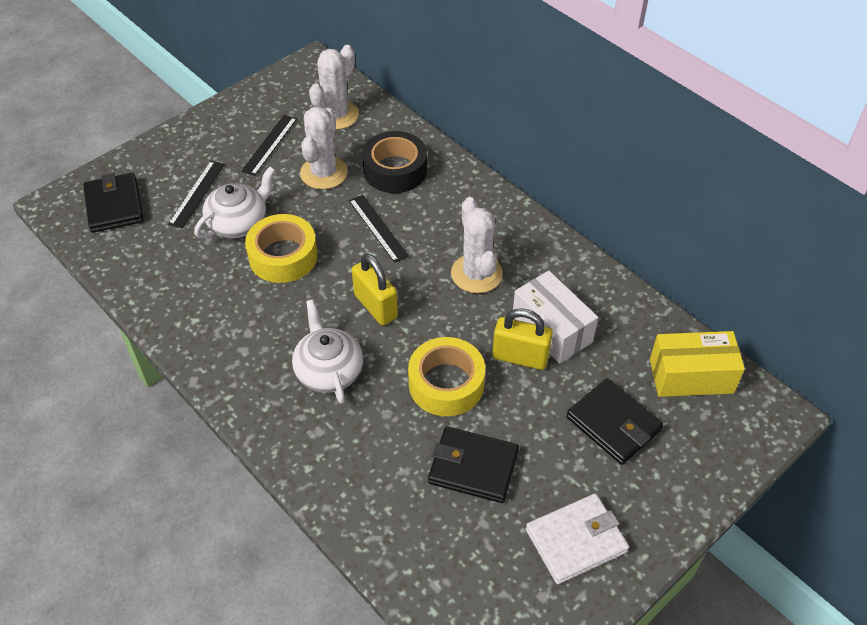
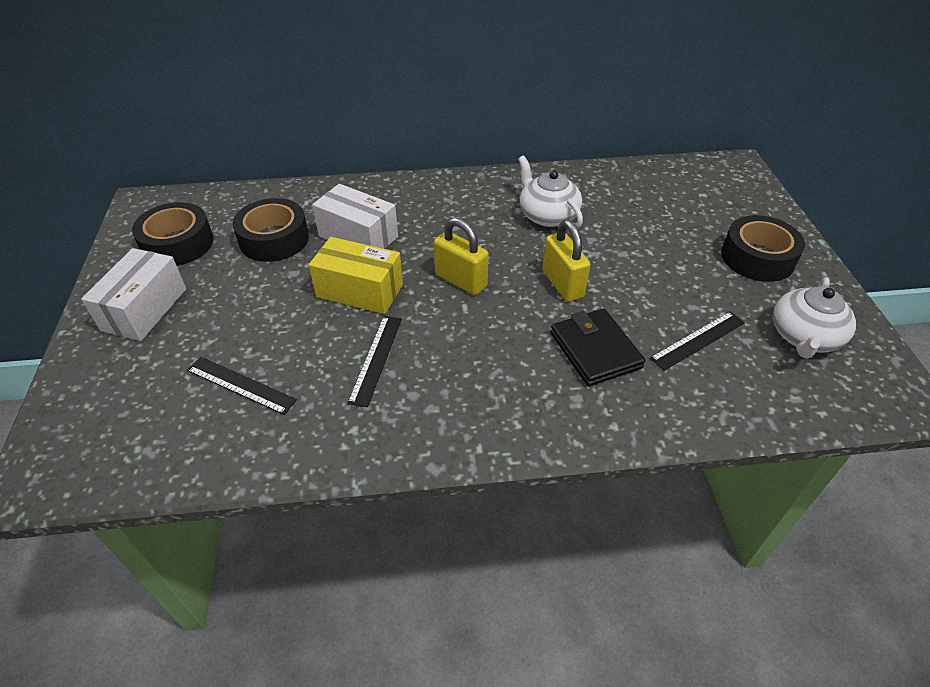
black tape: 1 -> 3
black wallet: 3 -> 1
white box: 1 -> 2
white cactus: 3 -> 0
white wallet: 1 -> 0
yellow tape: 2 -> 0

